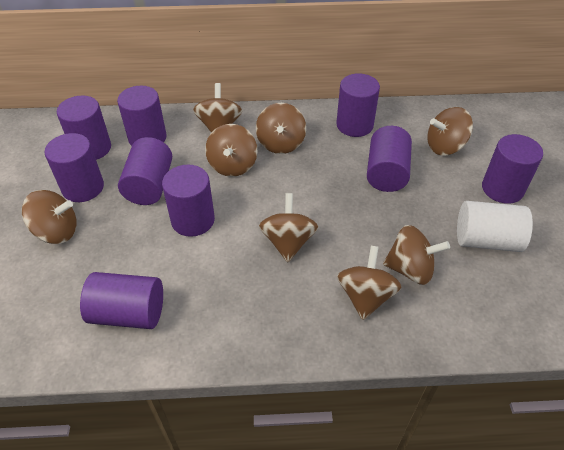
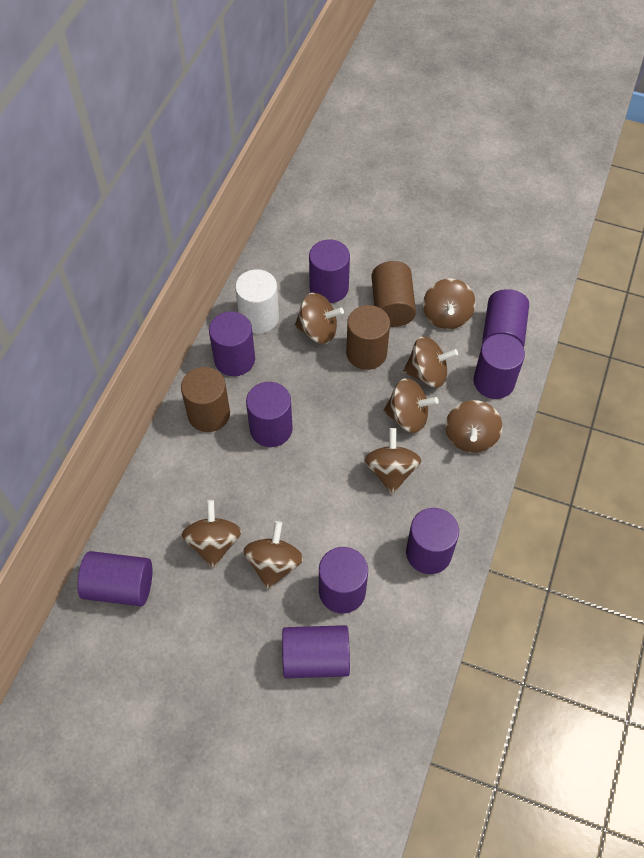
brown cylinder: 0 -> 3

